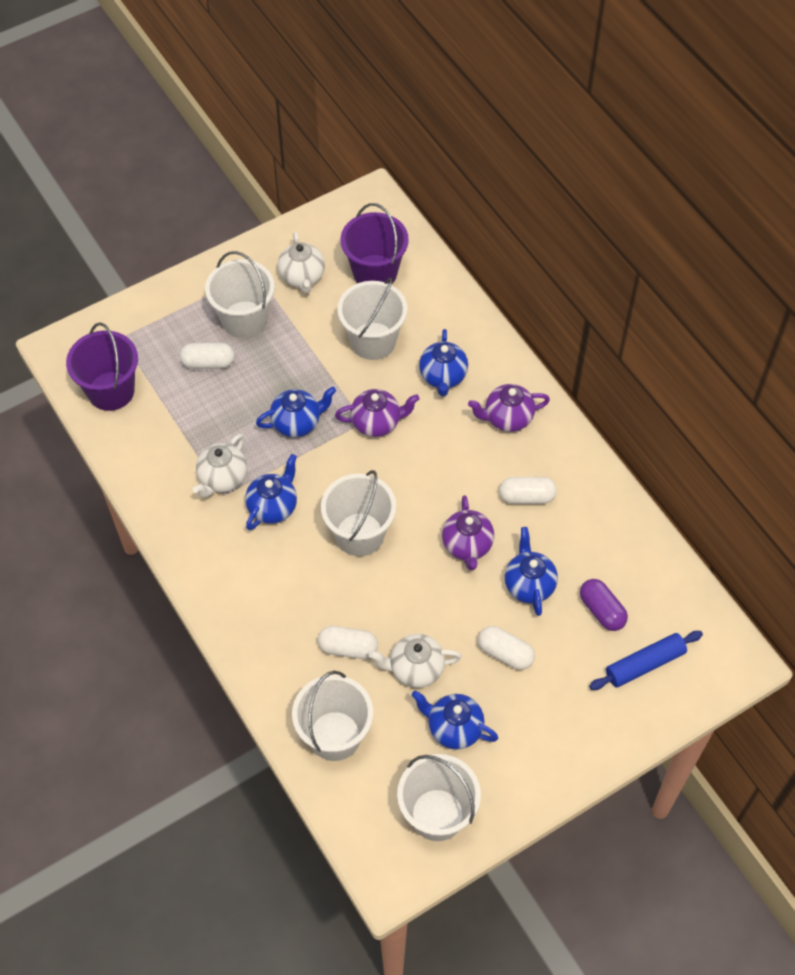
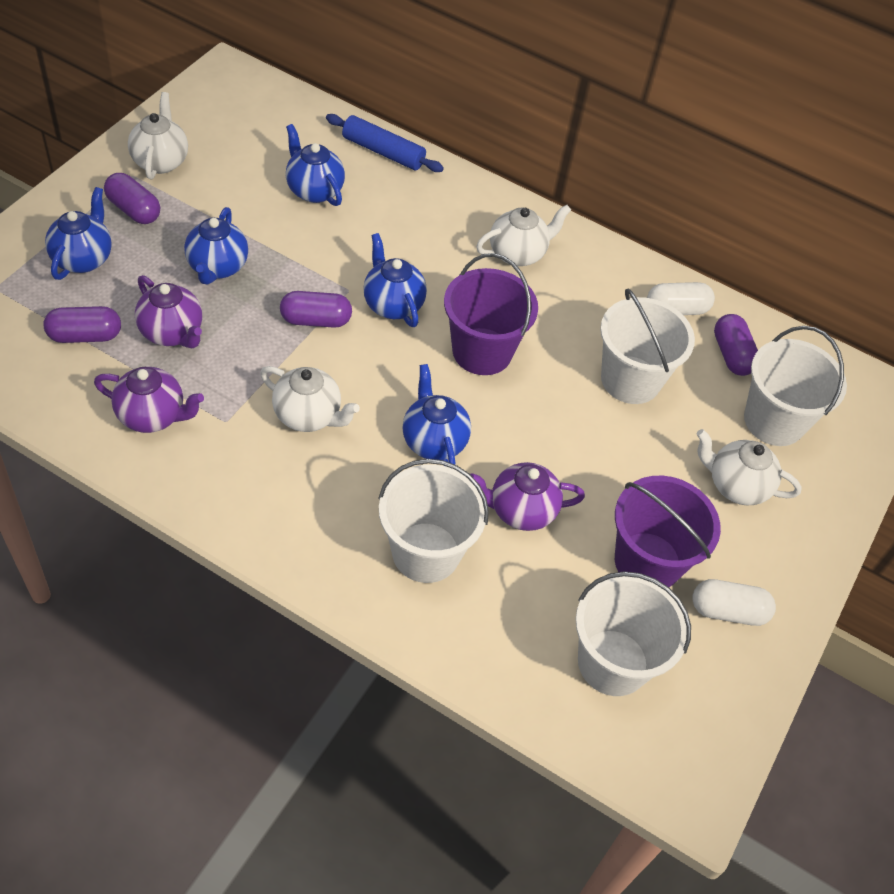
purple capsule: 1 -> 4
white bucket: 5 -> 4
white capsule: 4 -> 2
white teapot: 3 -> 4

